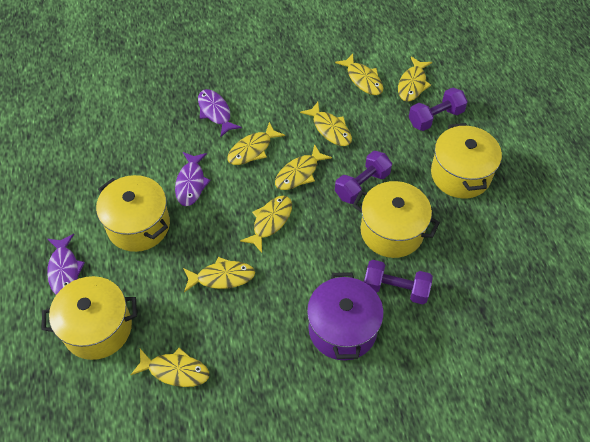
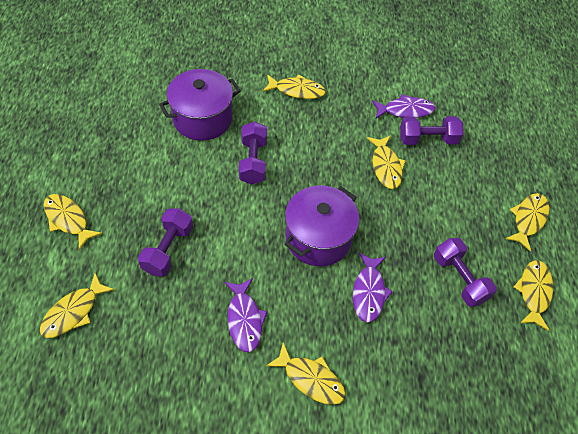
purple dumbbell: 3 -> 4
purple pot: 1 -> 2
yellow fish: 8 -> 7
yellow pot: 4 -> 0

